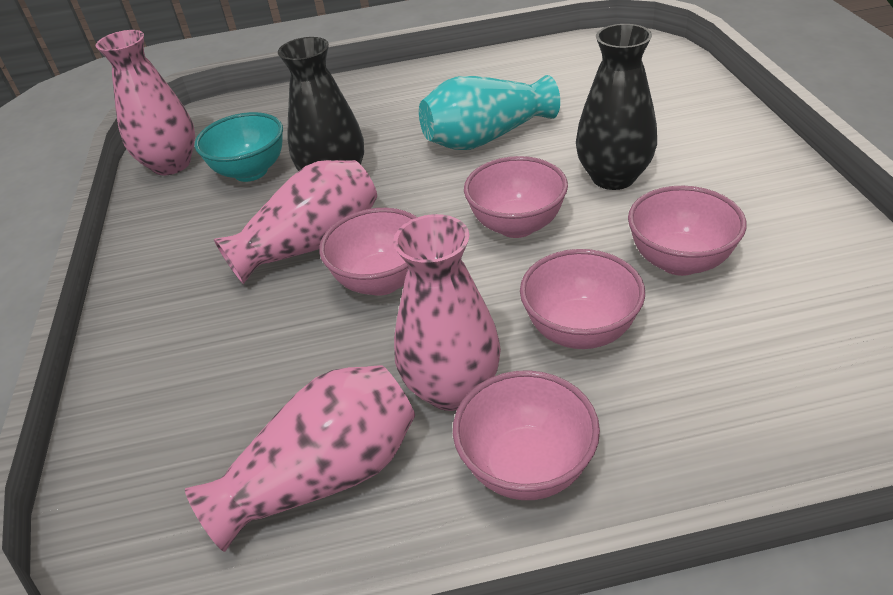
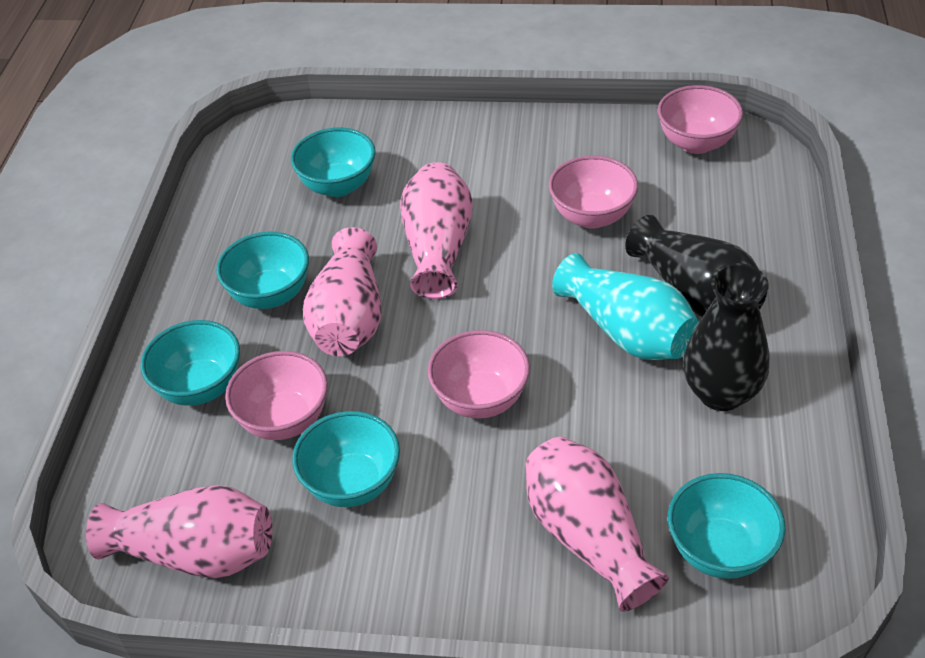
pink bowl: 5 -> 4
turquoise bowl: 1 -> 5

